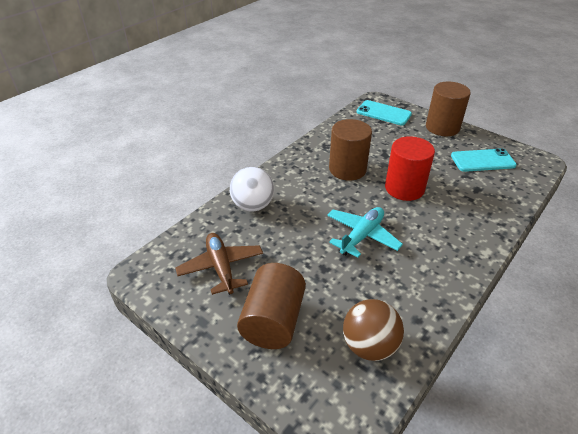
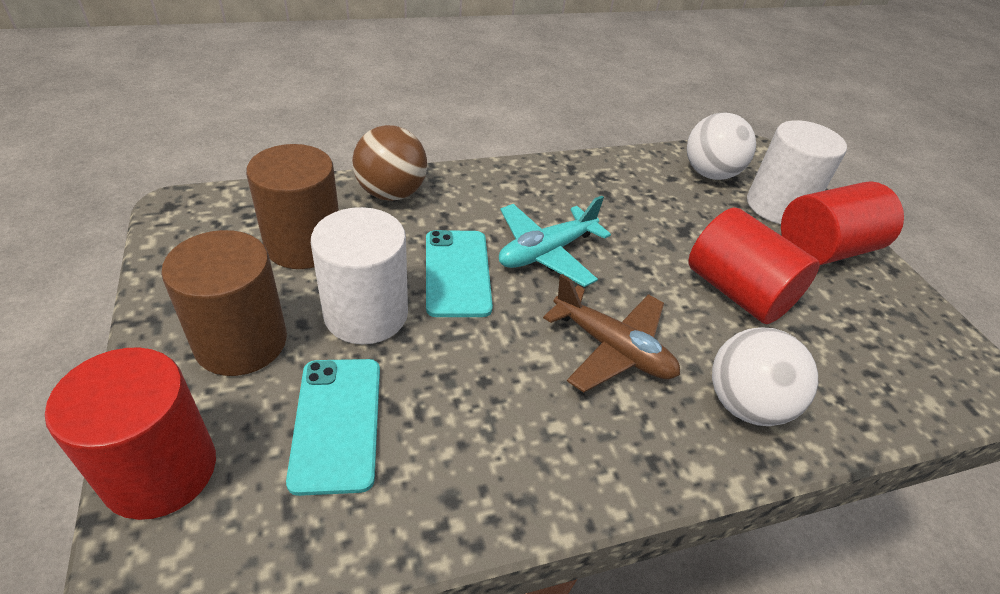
brown cylinder: 3 -> 2
red cylinder: 1 -> 3
white ball: 1 -> 2
white cylinder: 0 -> 2

